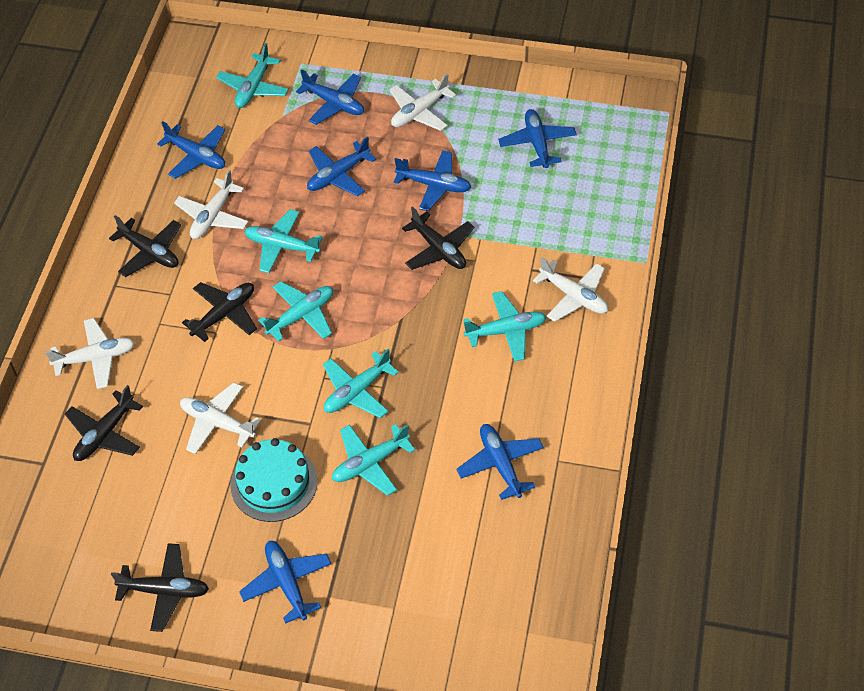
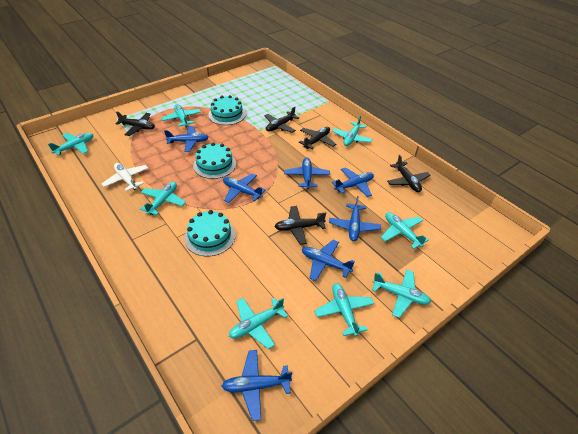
turquoise cake: 1 -> 3
turquoise plane: 6 -> 8
white plane: 5 -> 1

